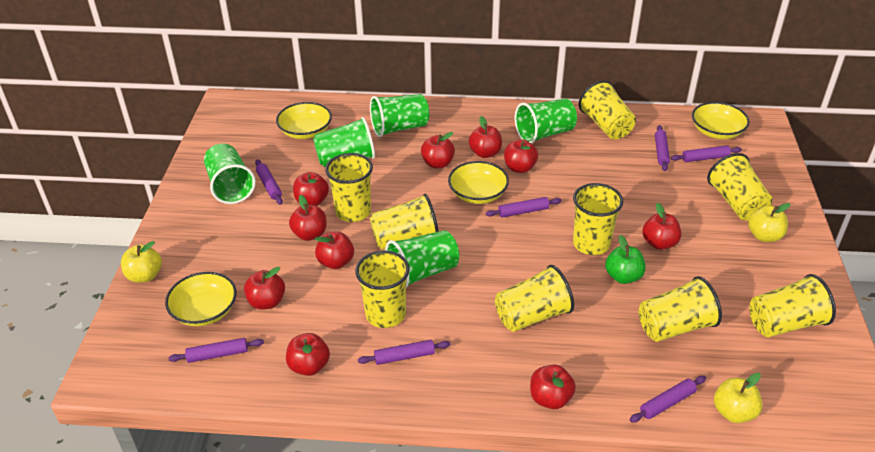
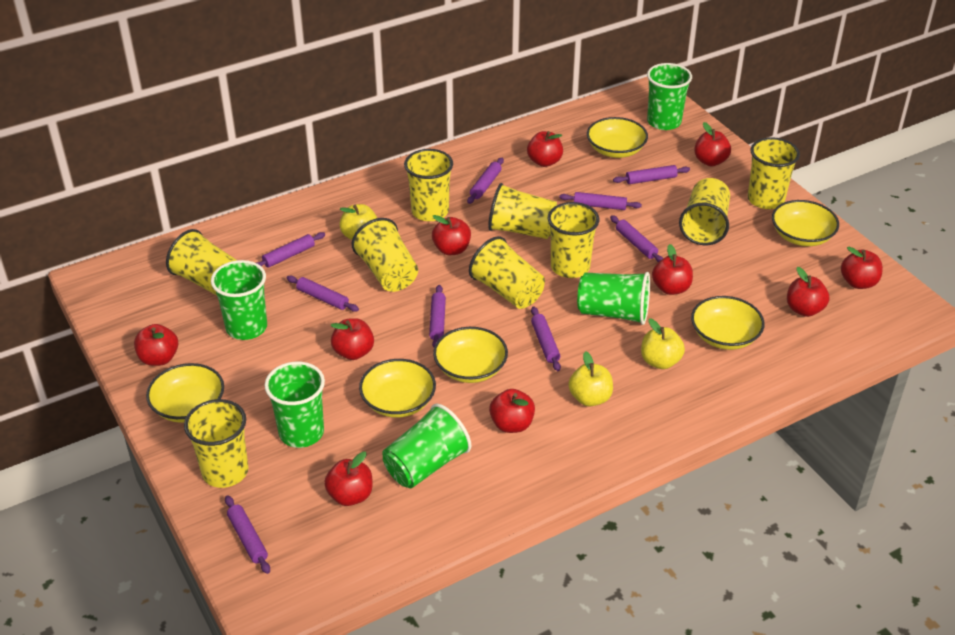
green apple: 1 -> 0
purple rolling pin: 7 -> 9
yellow bowl: 4 -> 6

